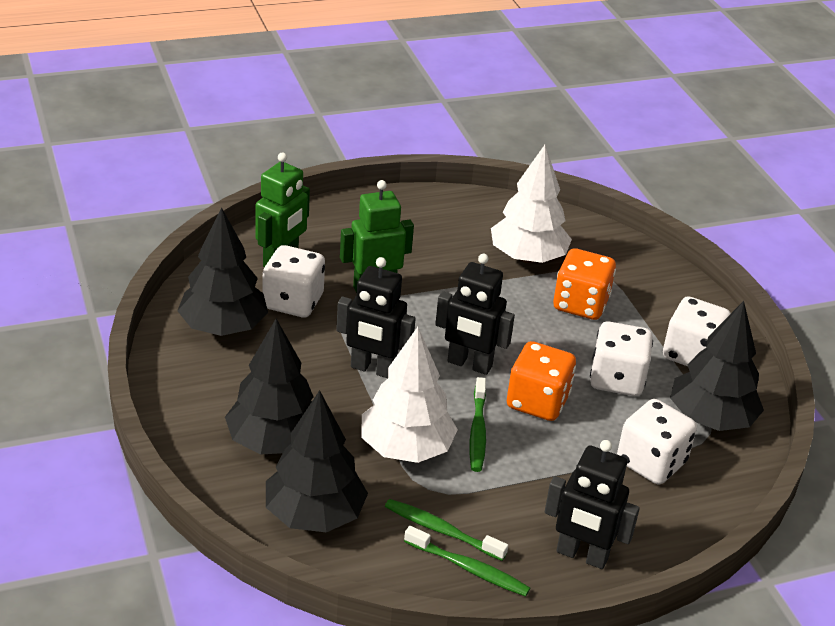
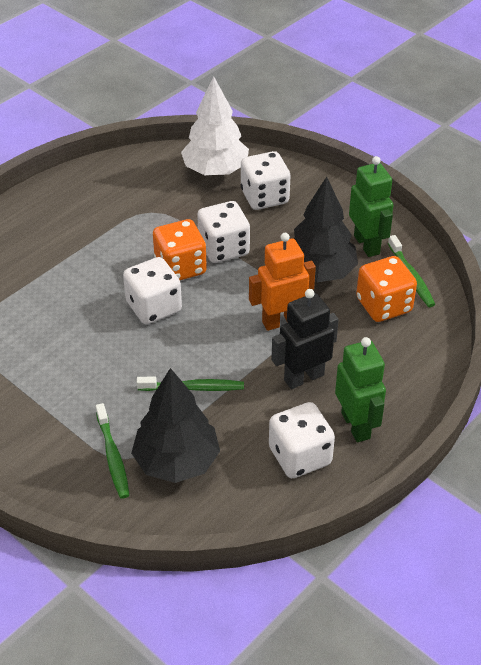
black robot: 3 -> 1
black tree: 4 -> 2
orange robot: 0 -> 1
white tree: 2 -> 1

